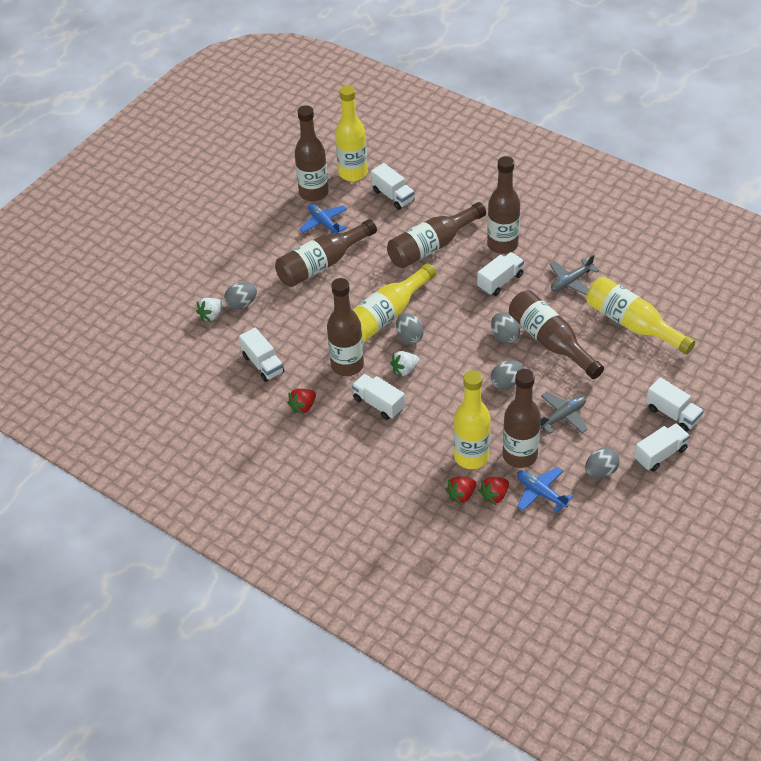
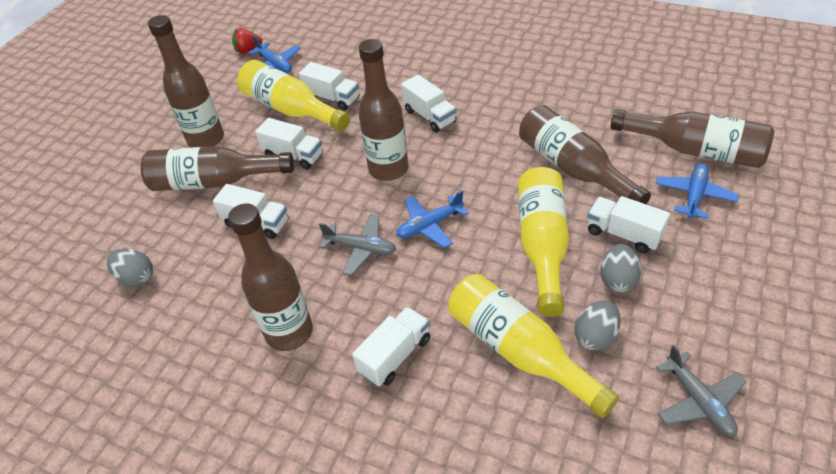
blue plane: 2 -> 3
brown bottle: 7 -> 6
grey egg: 5 -> 3
red strawberry: 3 -> 1
white strawberry: 2 -> 0
yellow bottle: 4 -> 3

